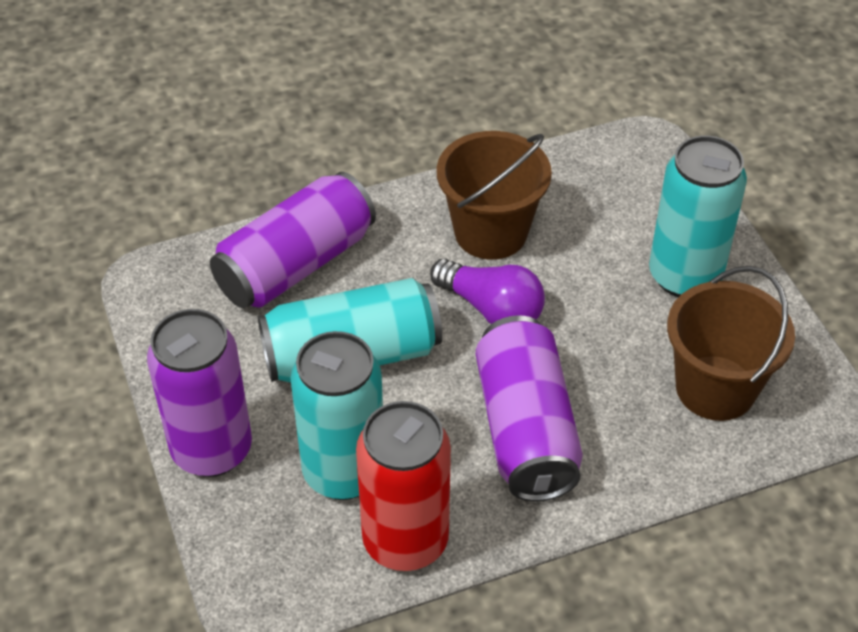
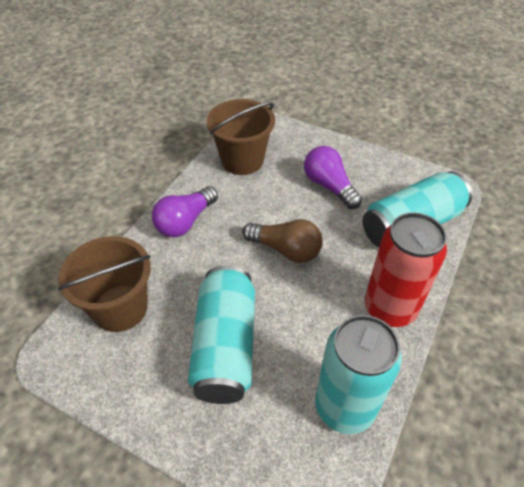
brown light bulb: 0 -> 1
purple can: 3 -> 0
purple light bulb: 1 -> 2

